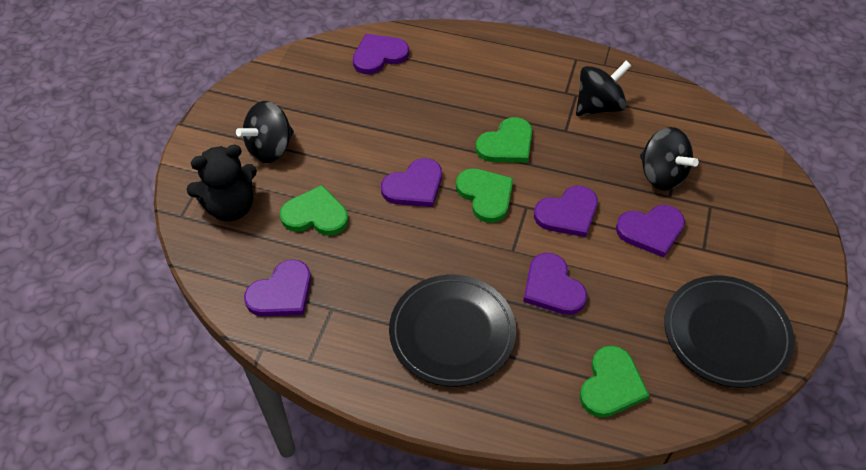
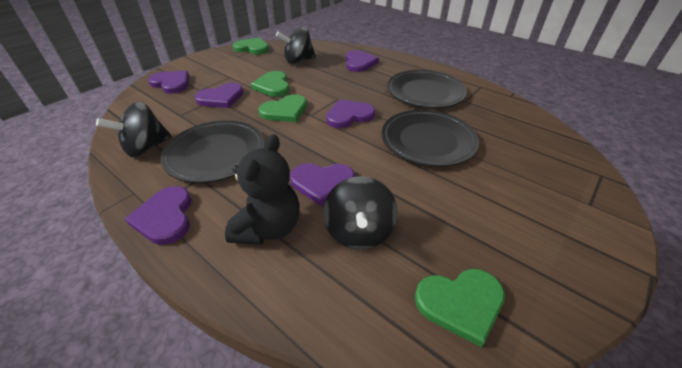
black plate: 2 -> 3

